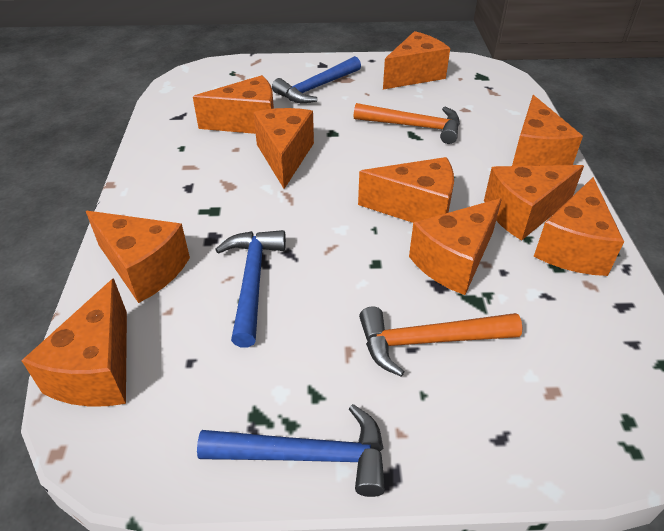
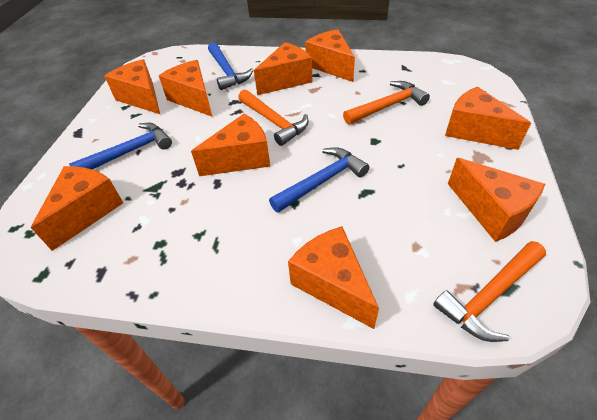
orange cheese: 10 -> 9
orange hammer: 2 -> 3

